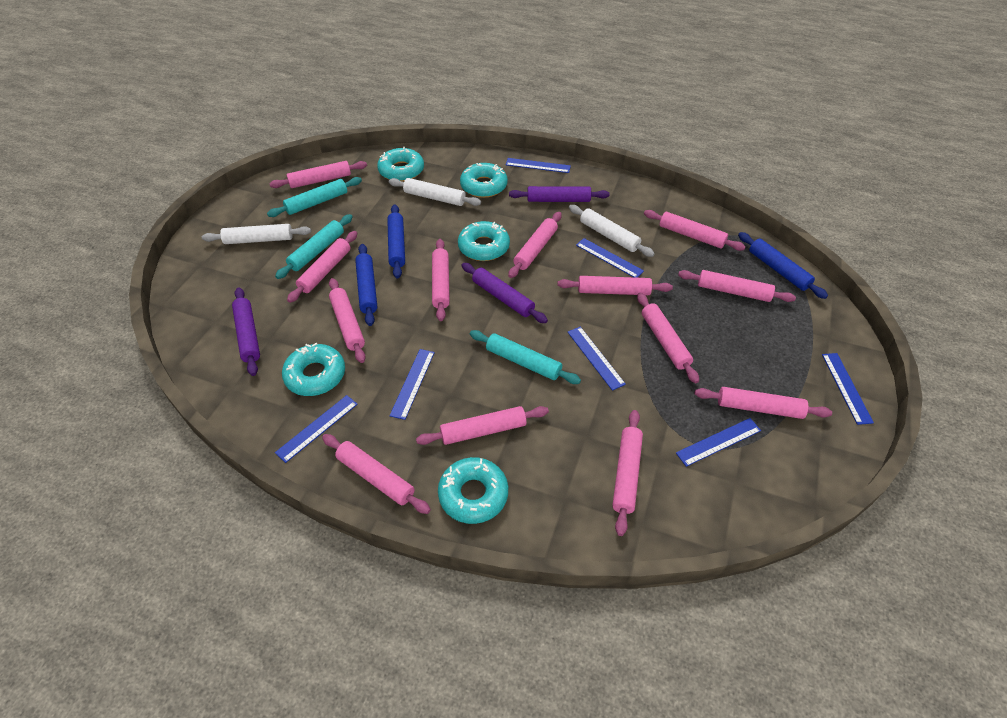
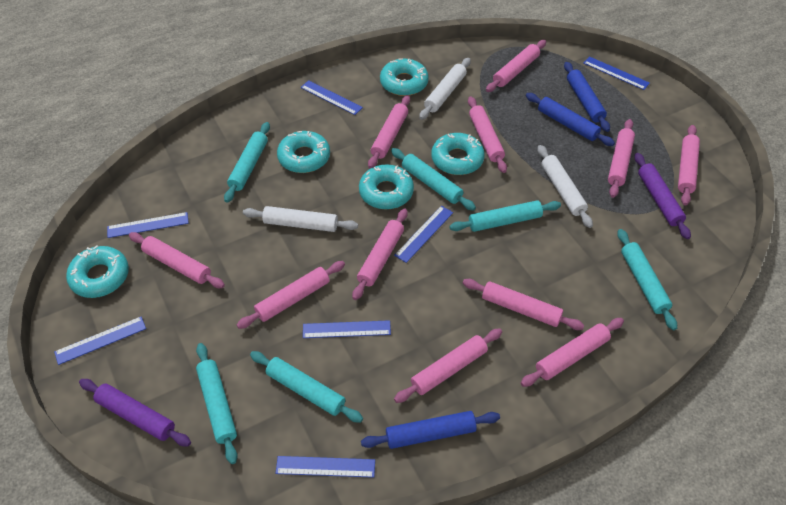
pink rolling pin: 13 -> 11
purple rolling pin: 3 -> 2
turquoise rolling pin: 3 -> 6

